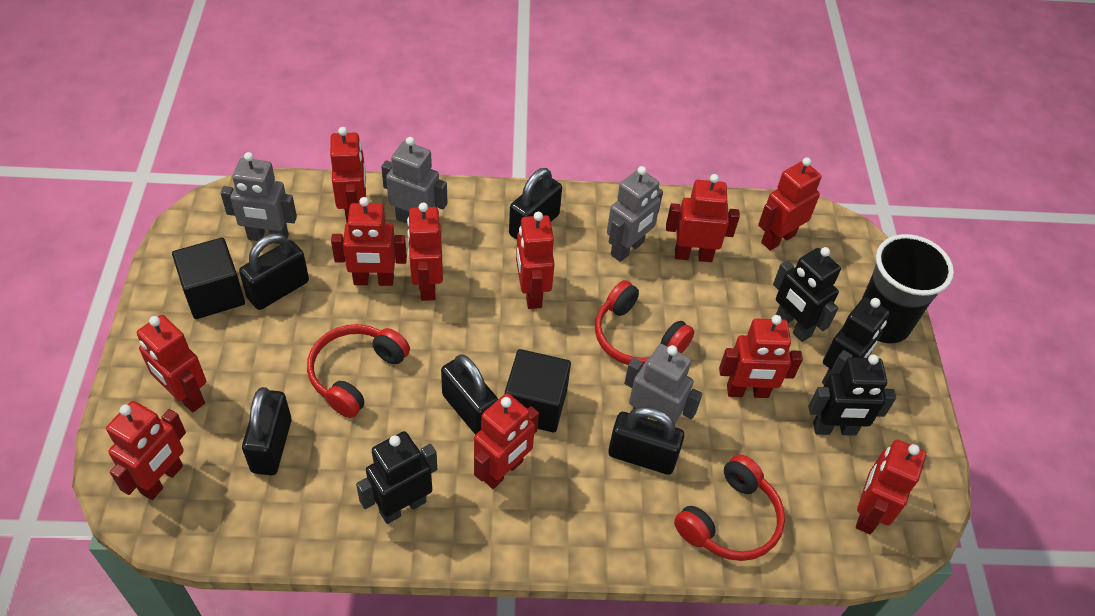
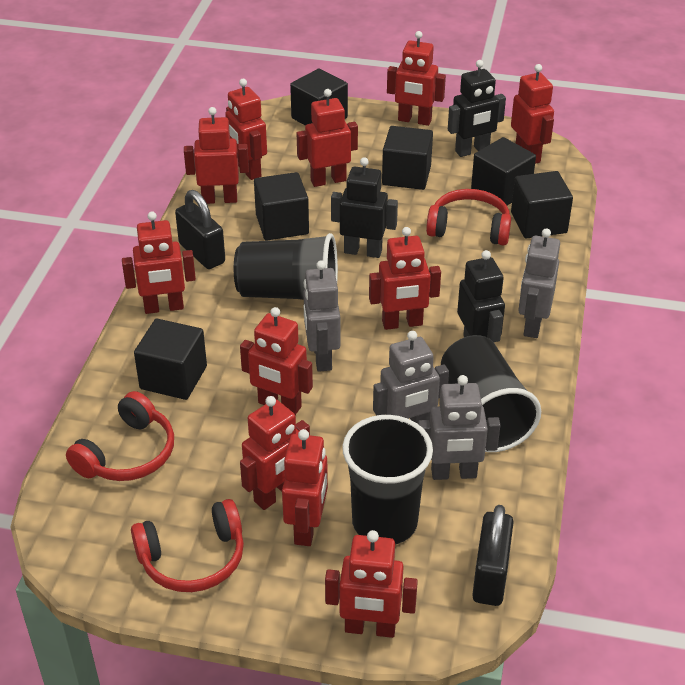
black cube: 2 -> 6
black cup: 1 -> 3
black padlock: 5 -> 2
black robot: 4 -> 3

